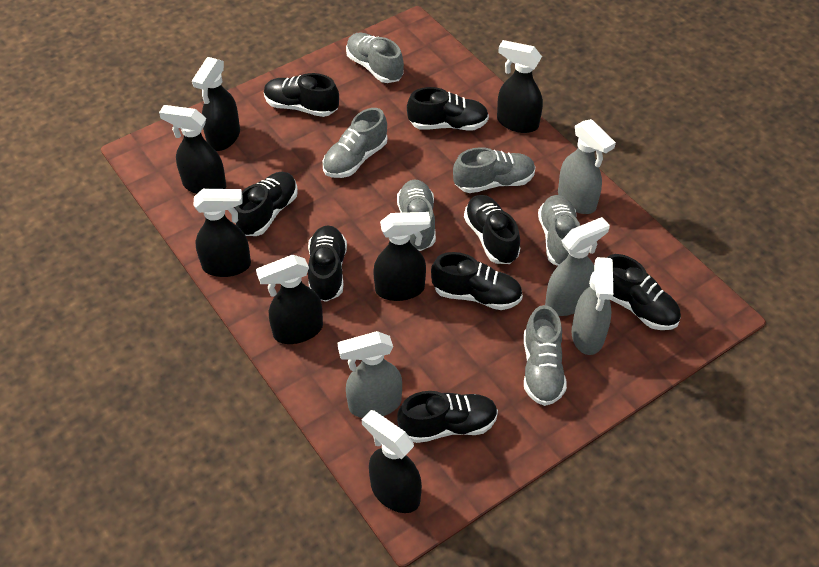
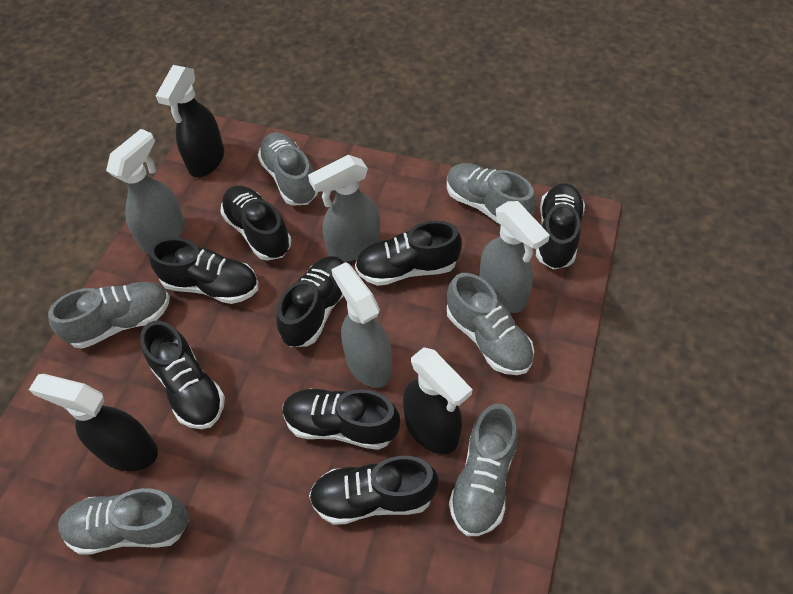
black spray bottle: 7 -> 3

